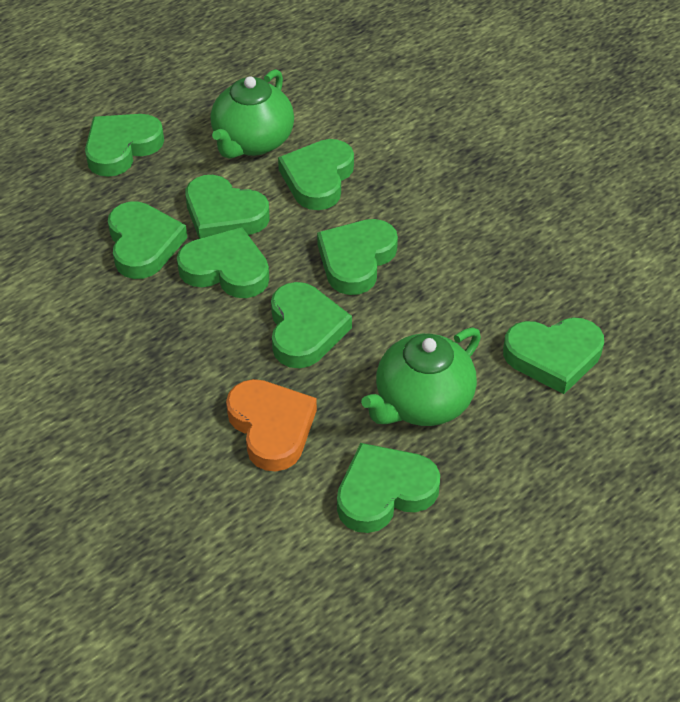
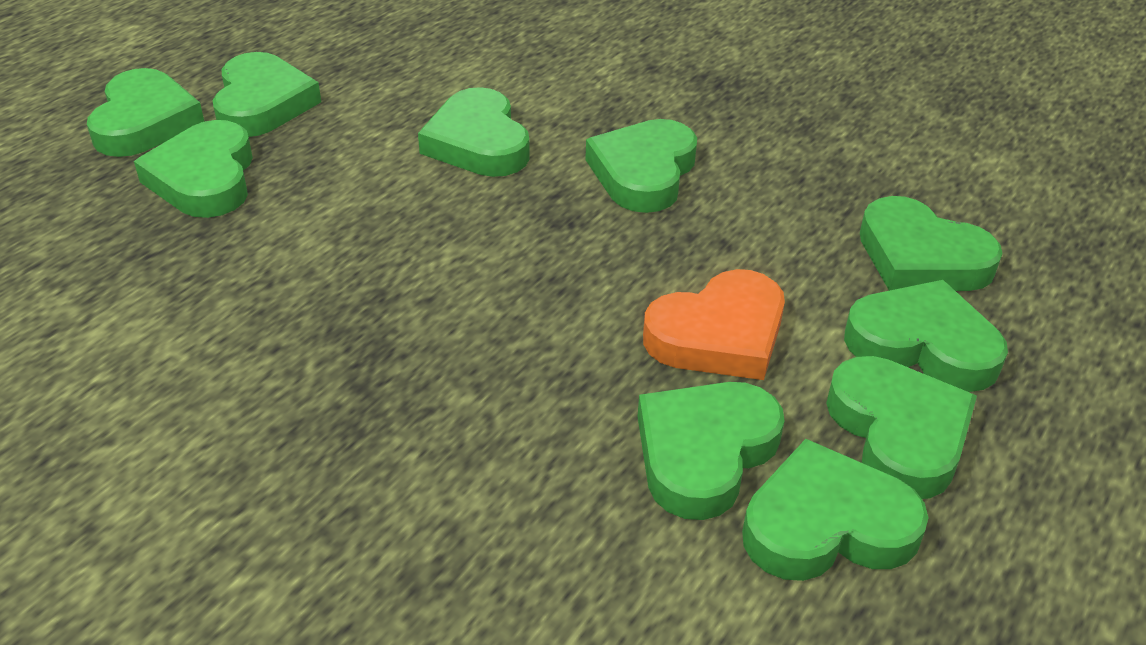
green heart: 9 -> 10
green teapot: 2 -> 0

